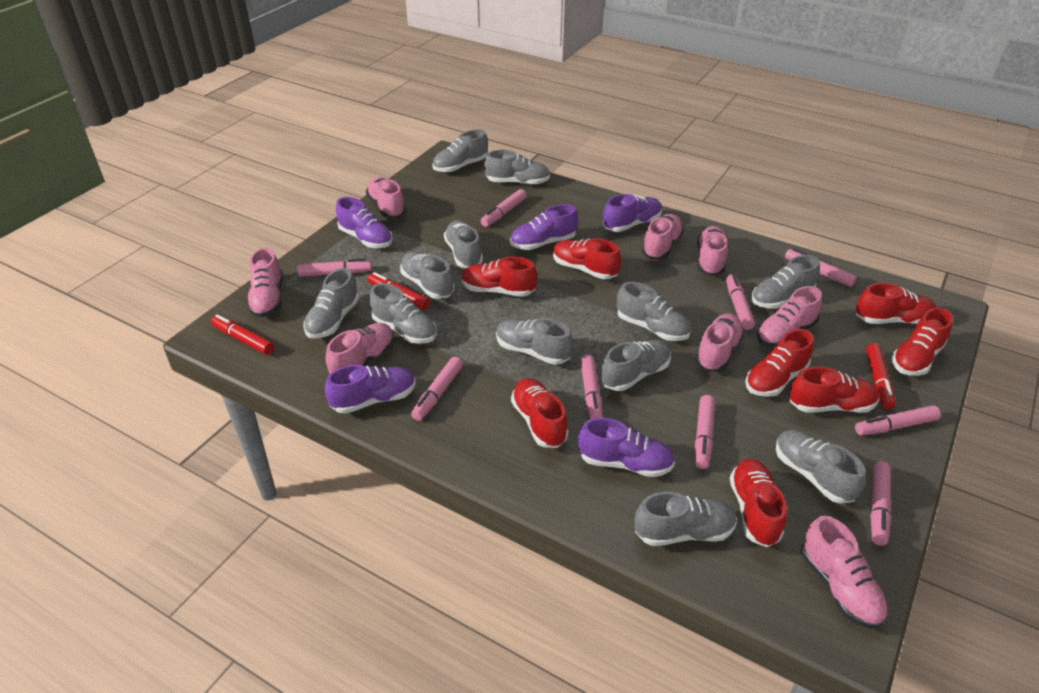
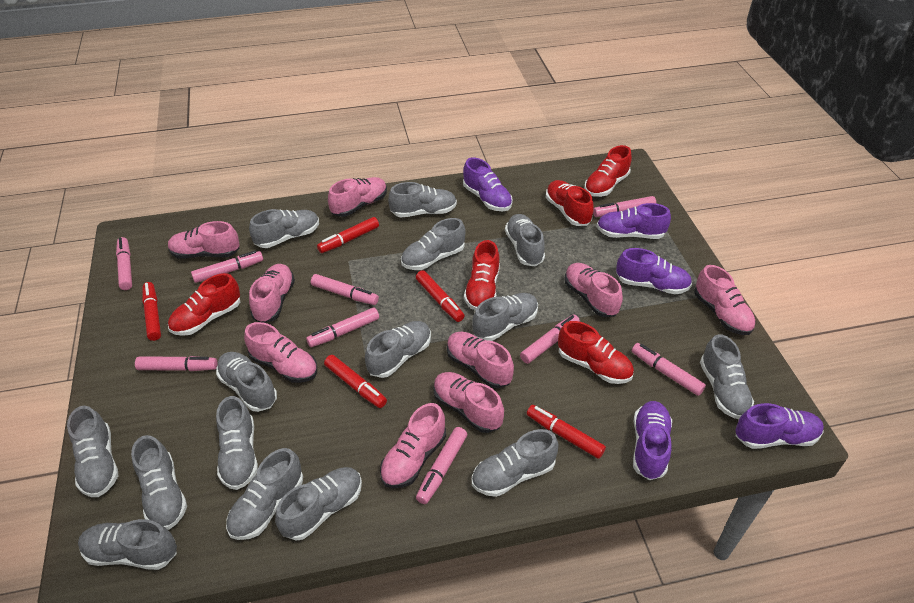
grey shoe: 12 -> 15
pink shoe: 8 -> 9
red marker: 3 -> 5
red shoe: 8 -> 5

